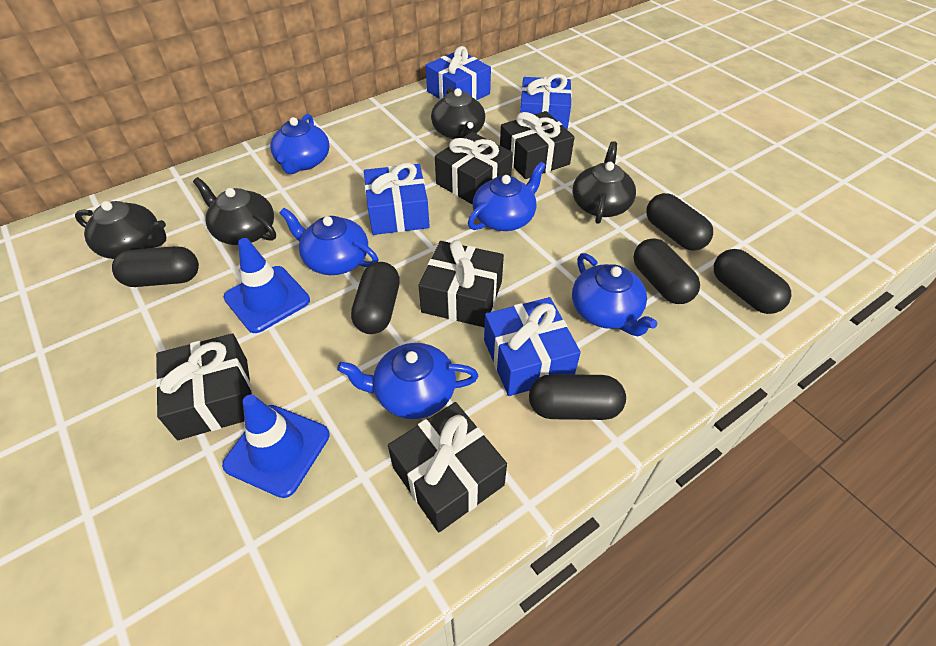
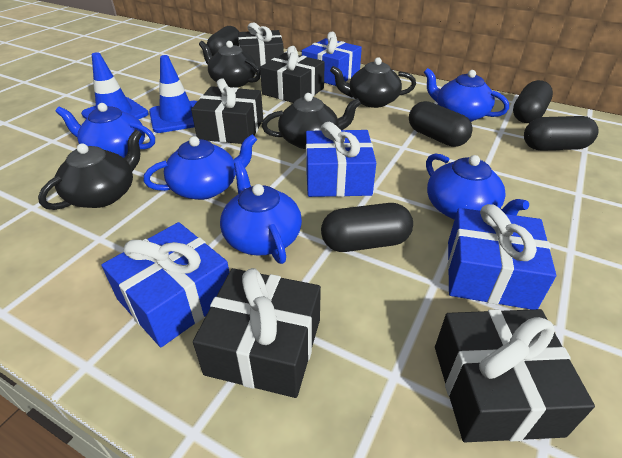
black capsule: 6 -> 5

